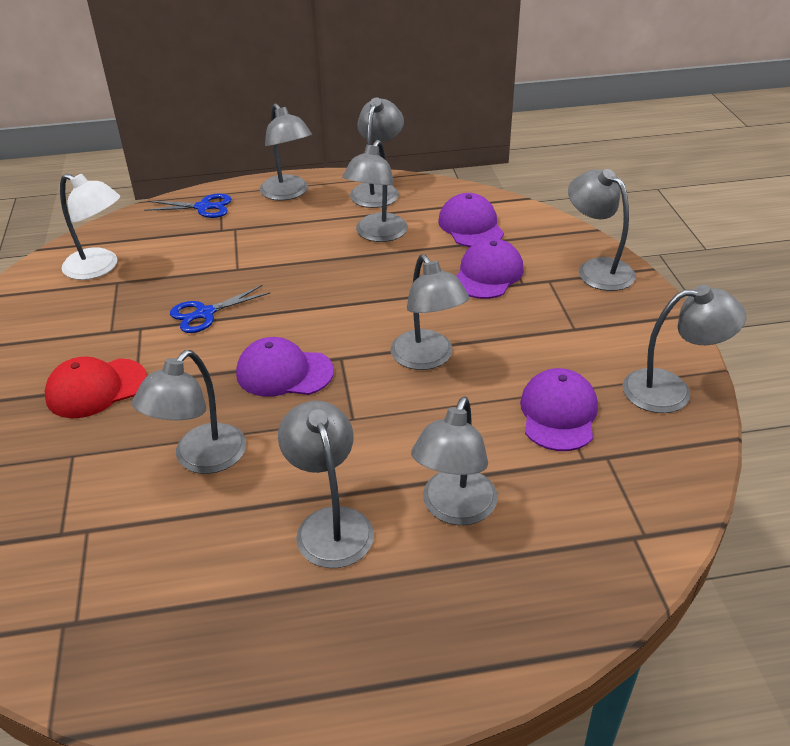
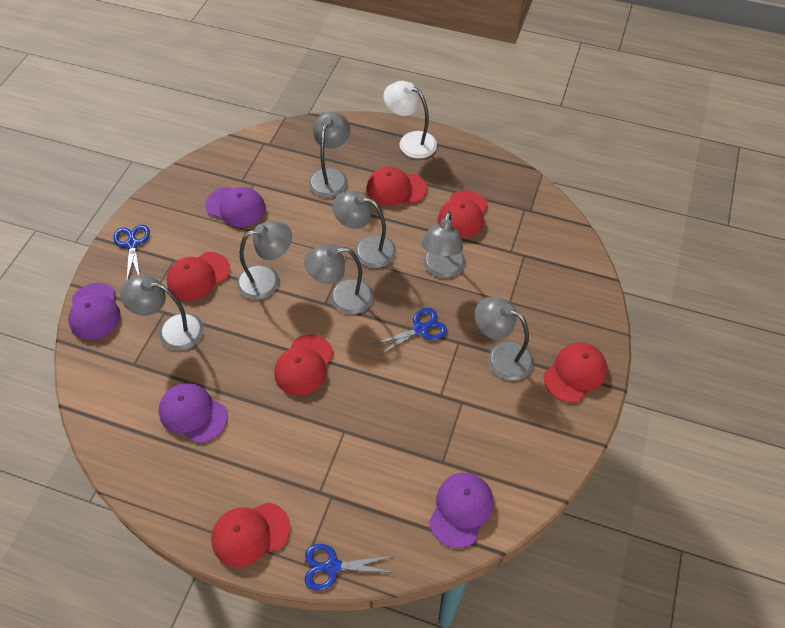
blue scissors: 2 -> 3
grey lamp: 9 -> 7
red cap: 1 -> 6

